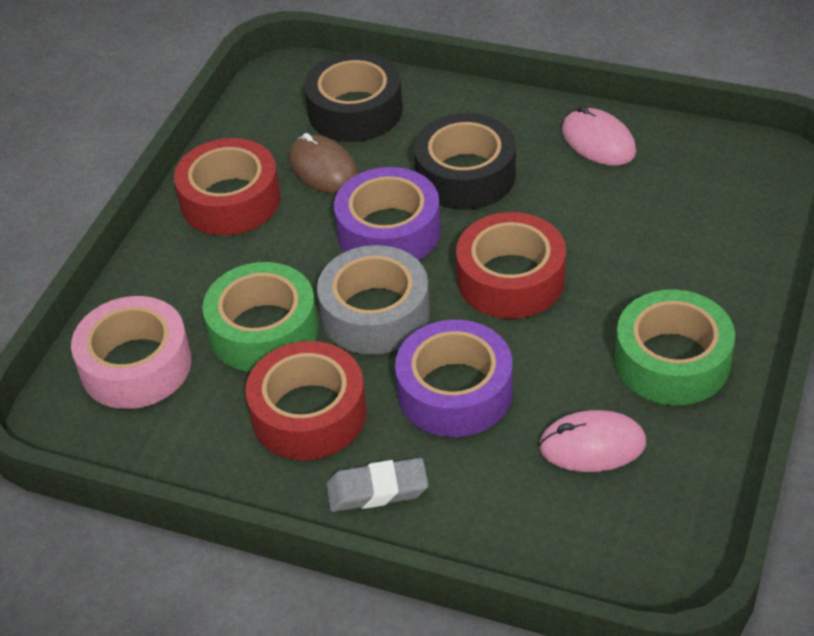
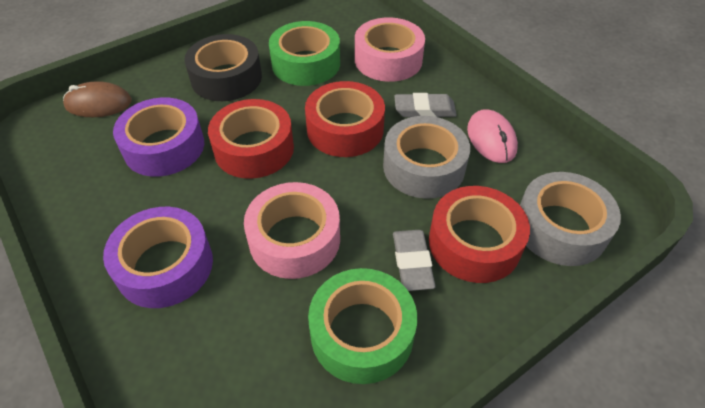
black tape: 2 -> 1
grey eraser: 1 -> 2
grey tape: 1 -> 2
pink mouse: 2 -> 1
pink tape: 1 -> 2

